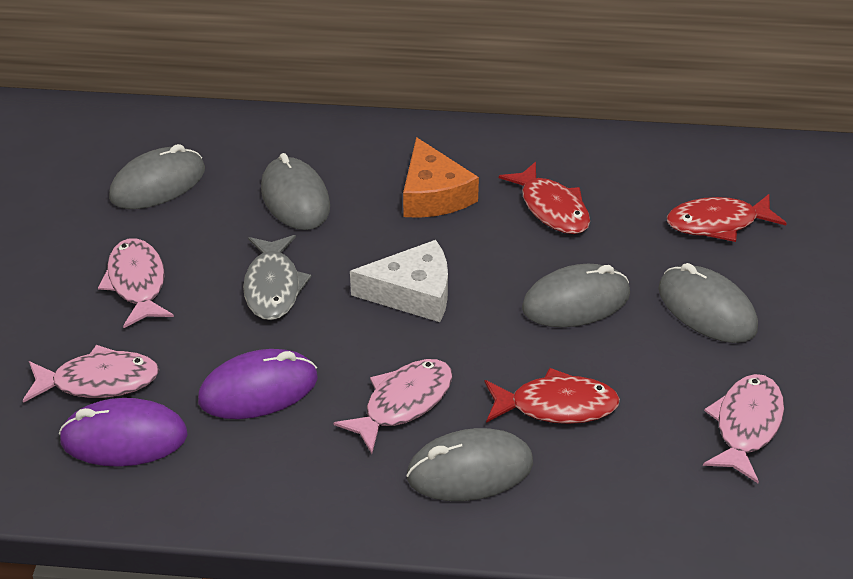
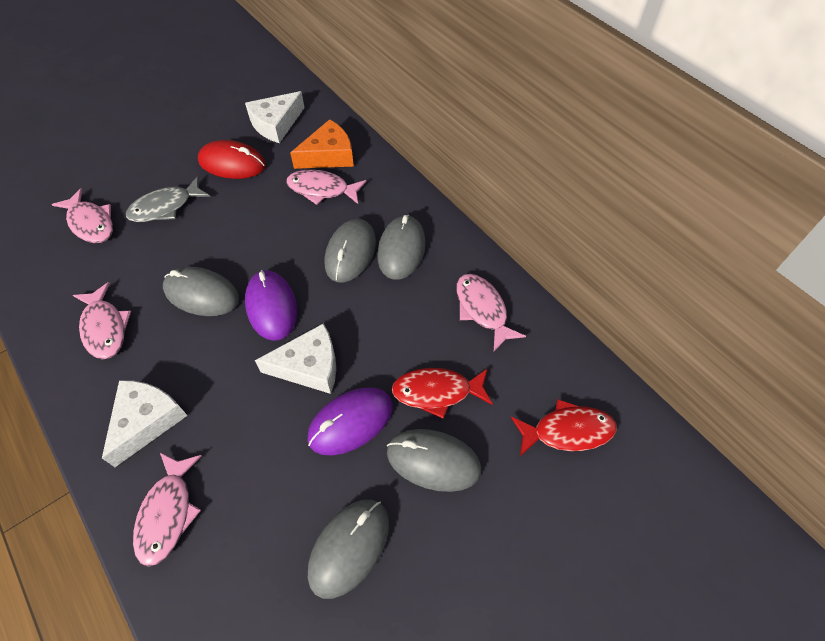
pink fish: 4 -> 5
red fish: 3 -> 2
red mouse: 0 -> 1
white cheese: 1 -> 3

